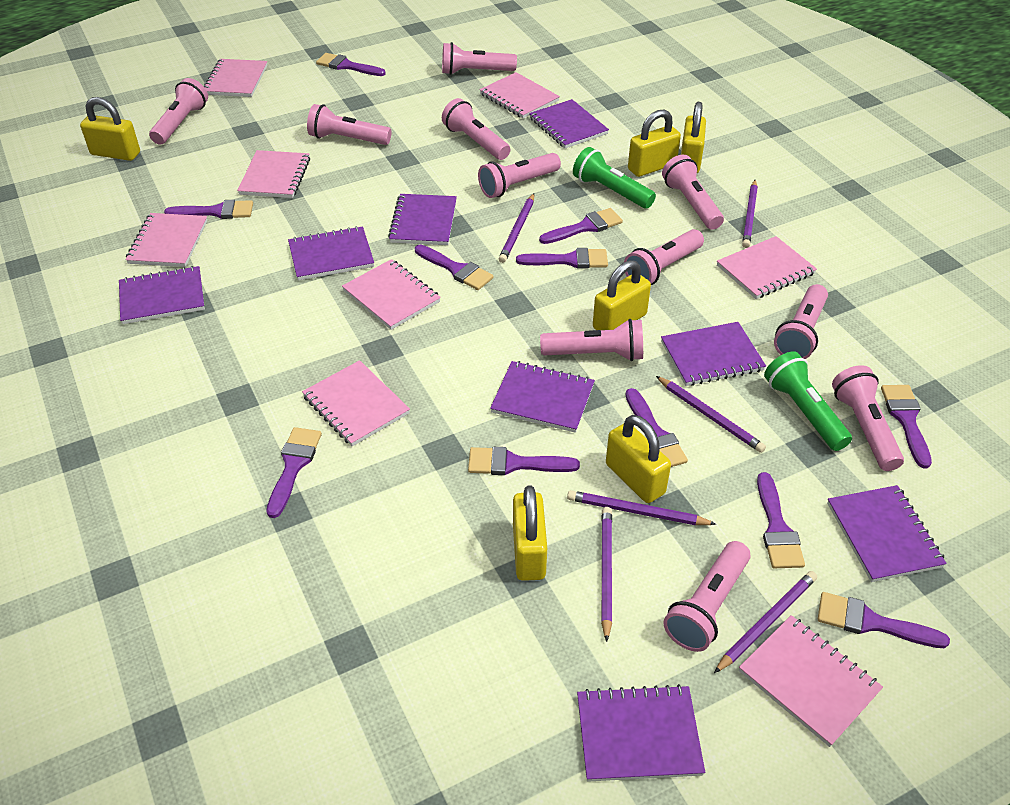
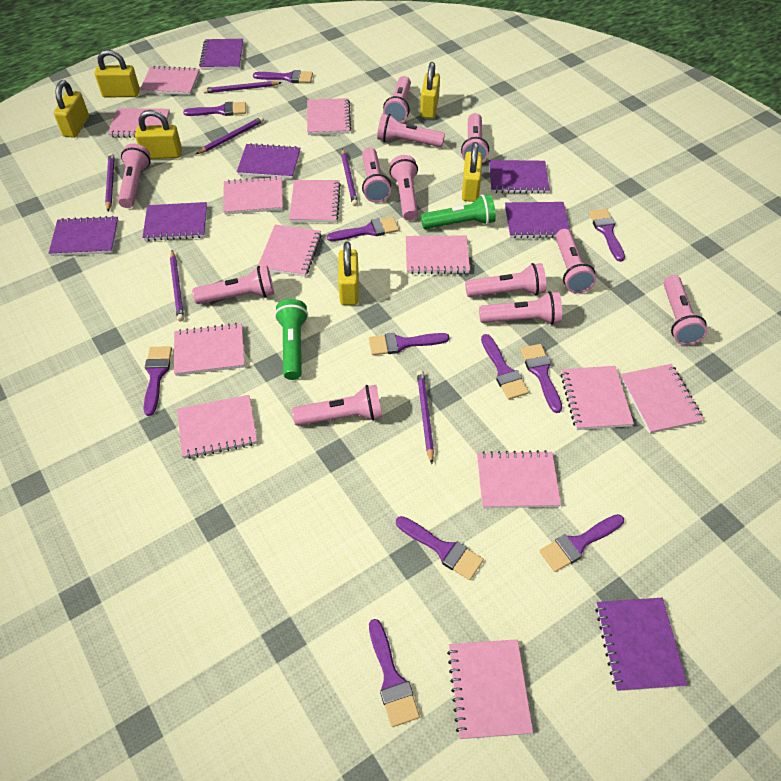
pink flashlight: 11 -> 12
pink notebook: 8 -> 13
purple notebook: 8 -> 7

